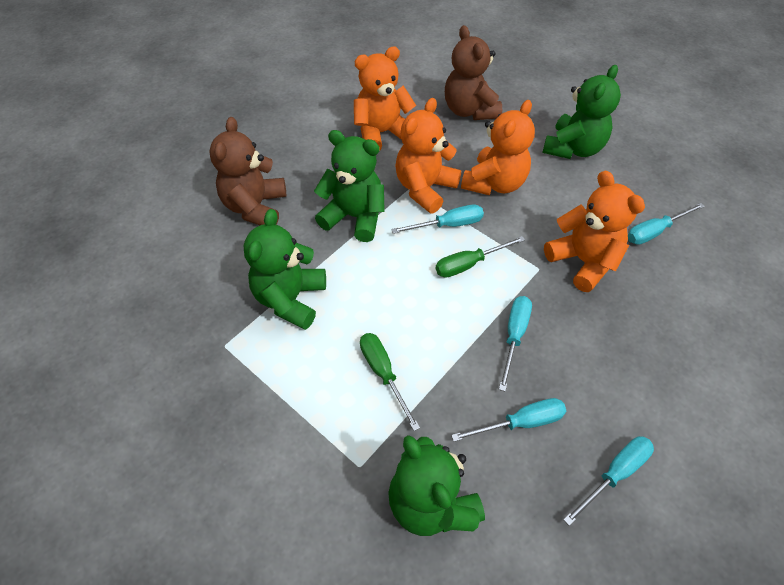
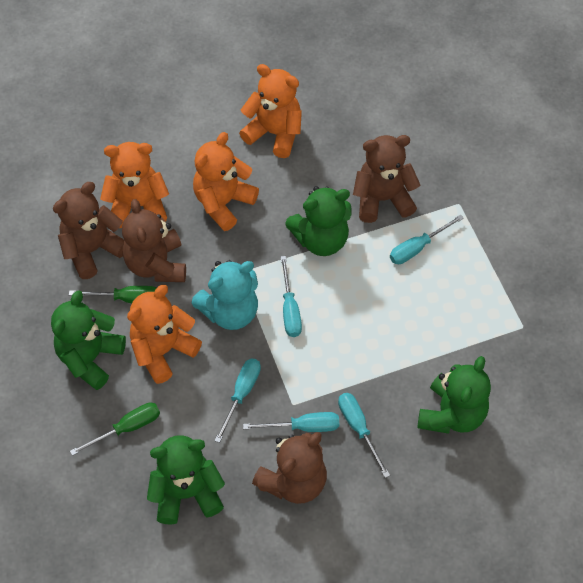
brown teddy bear: 2 -> 4
turquoise teddy bear: 0 -> 1

